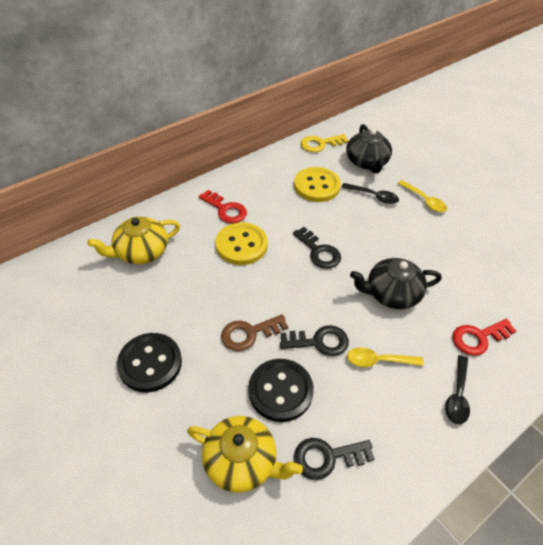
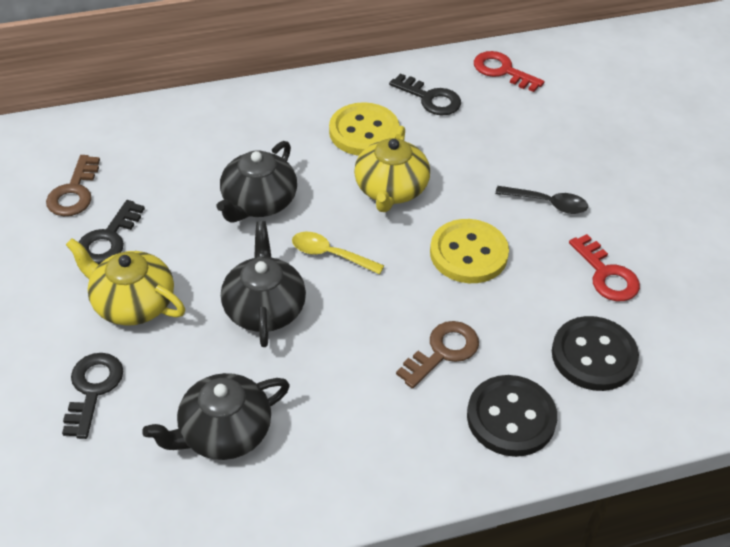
black spoon: 2 -> 1
black teapot: 2 -> 3
brown key: 1 -> 2
yellow key: 1 -> 0
yellow spoon: 2 -> 1

